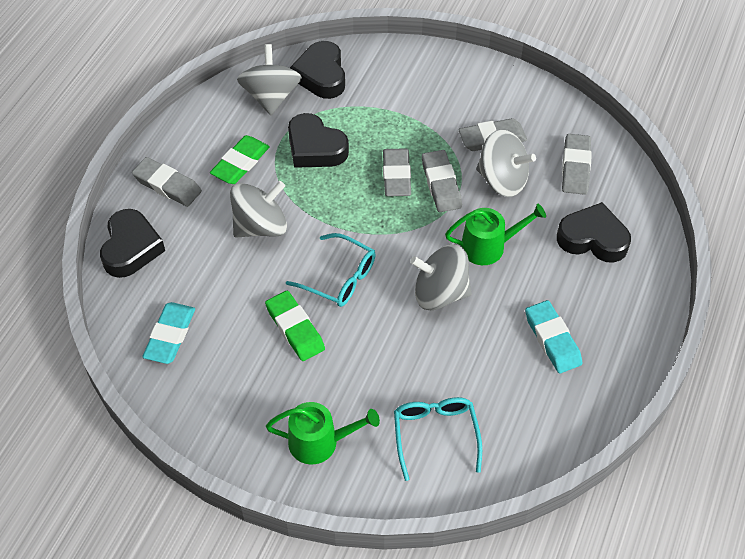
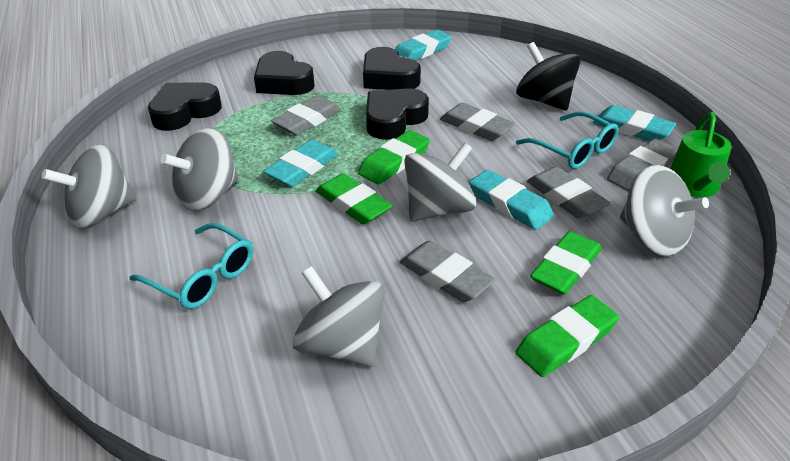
black spinning top: 0 -> 1
green eraser: 2 -> 4
green watering can: 2 -> 1
grey spinning top: 4 -> 5
turquoise eraser: 2 -> 4

